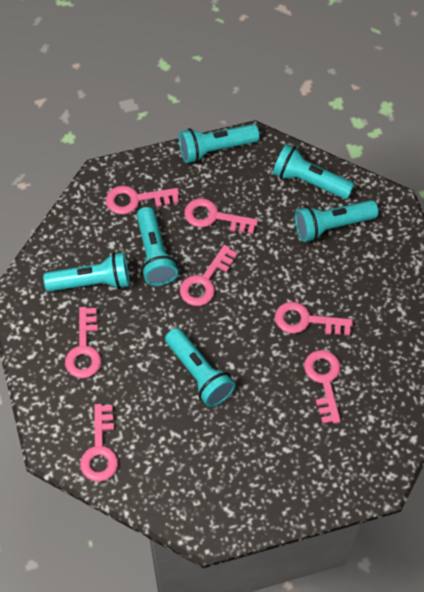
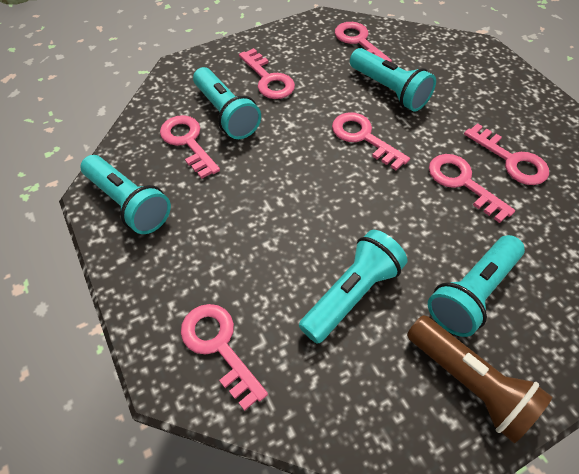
brown flashlight: 0 -> 1
turquoise flashlight: 6 -> 5

